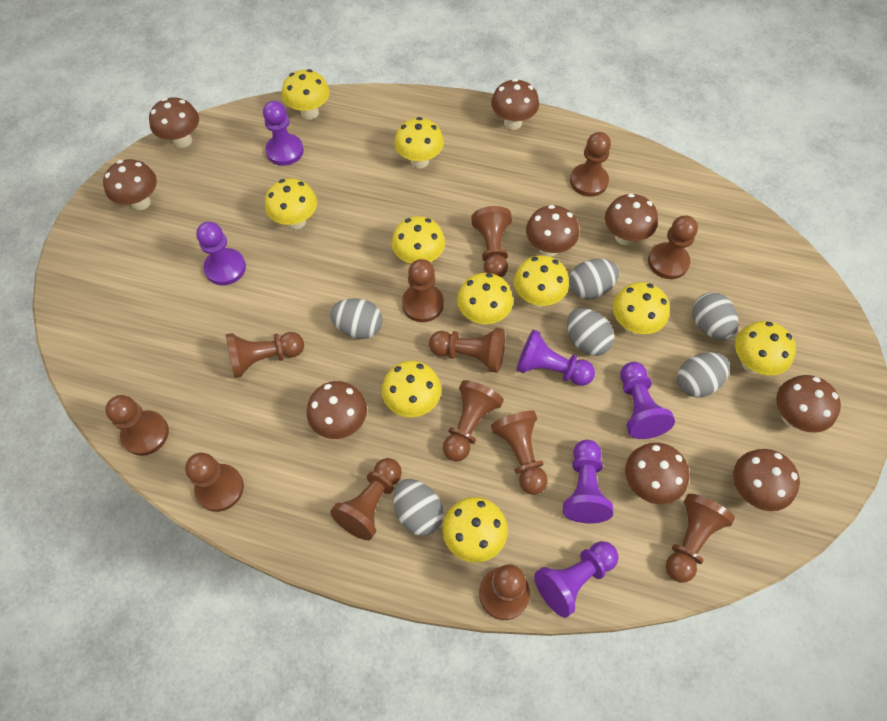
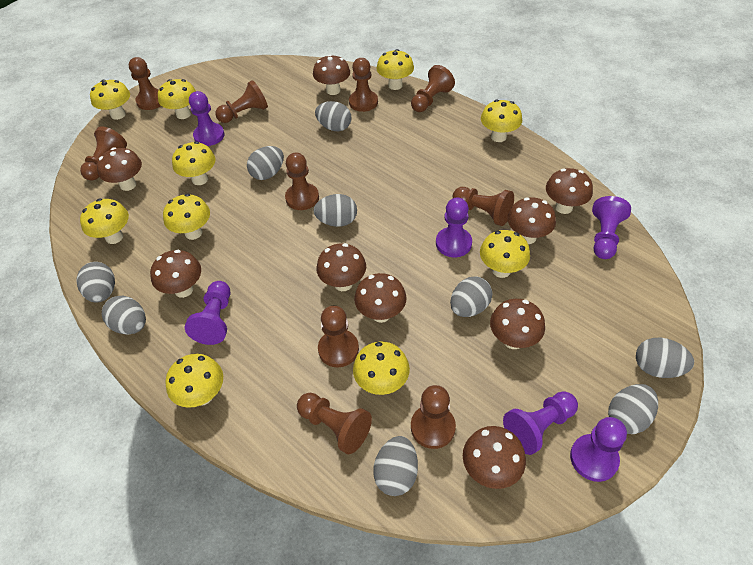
brown pawn: 13 -> 10
grey egg: 6 -> 9

